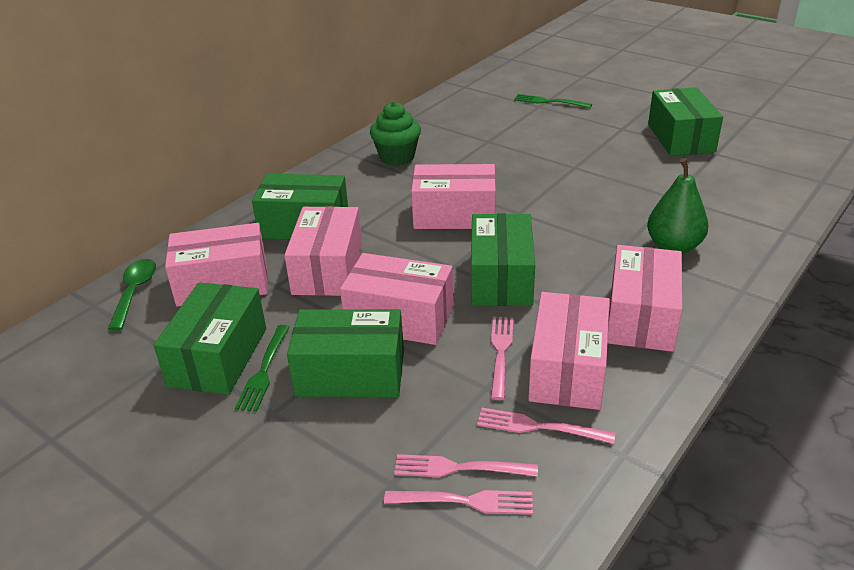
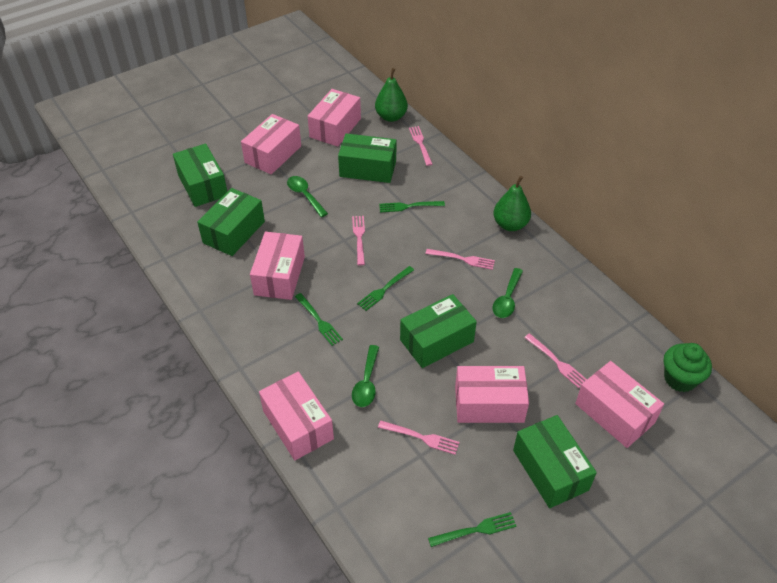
green fork: 2 -> 4
green pear: 1 -> 2
green spoon: 1 -> 3
pink fork: 4 -> 5

